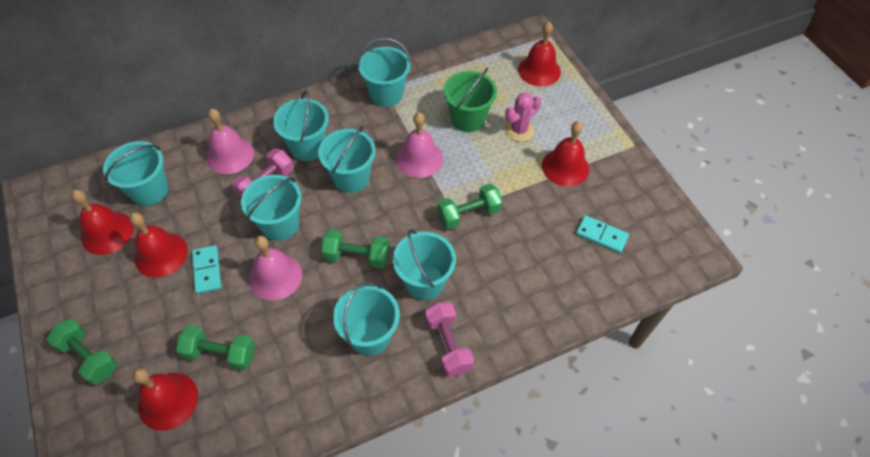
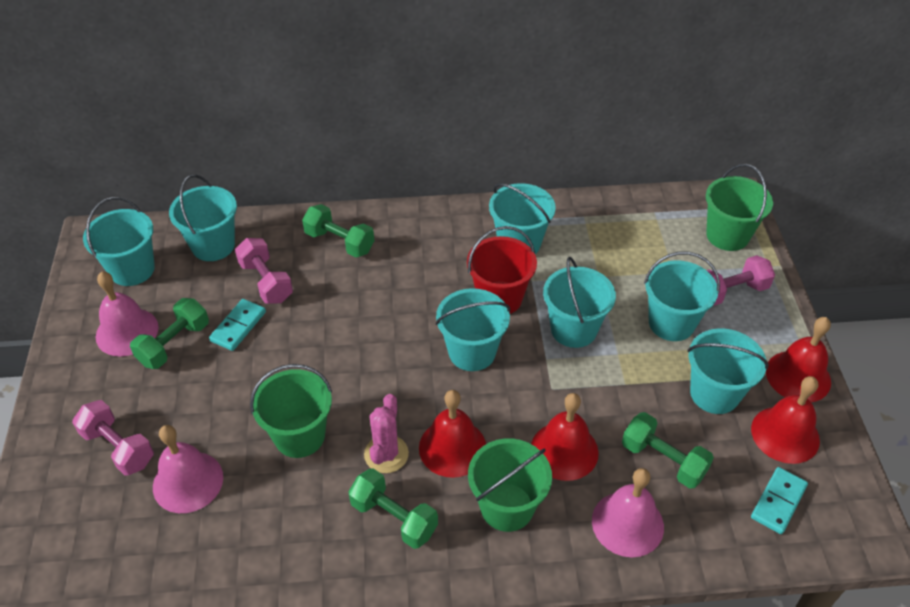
green bucket: 1 -> 3
pink dumbbell: 2 -> 3
red bell: 5 -> 4
red bucket: 0 -> 1

